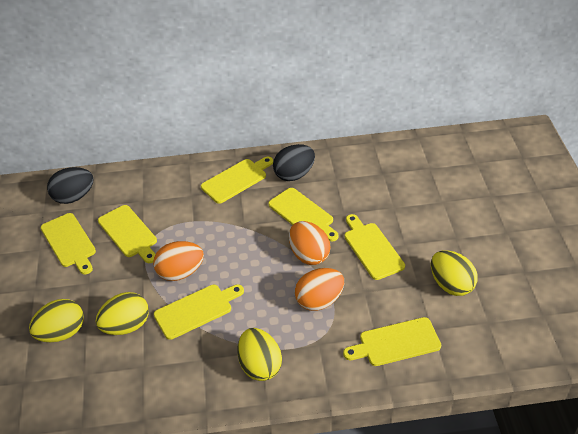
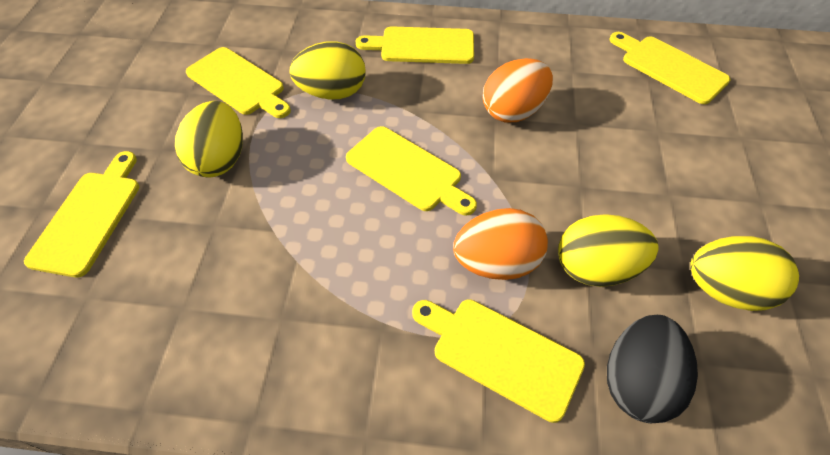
black egg: 2 -> 1
orange egg: 3 -> 2
yellow cutting board: 7 -> 6

